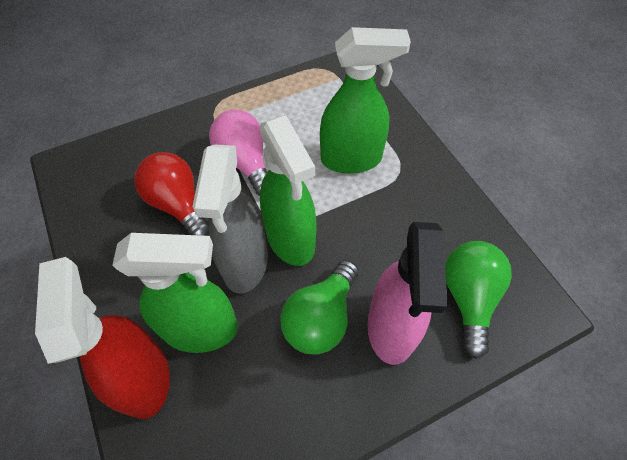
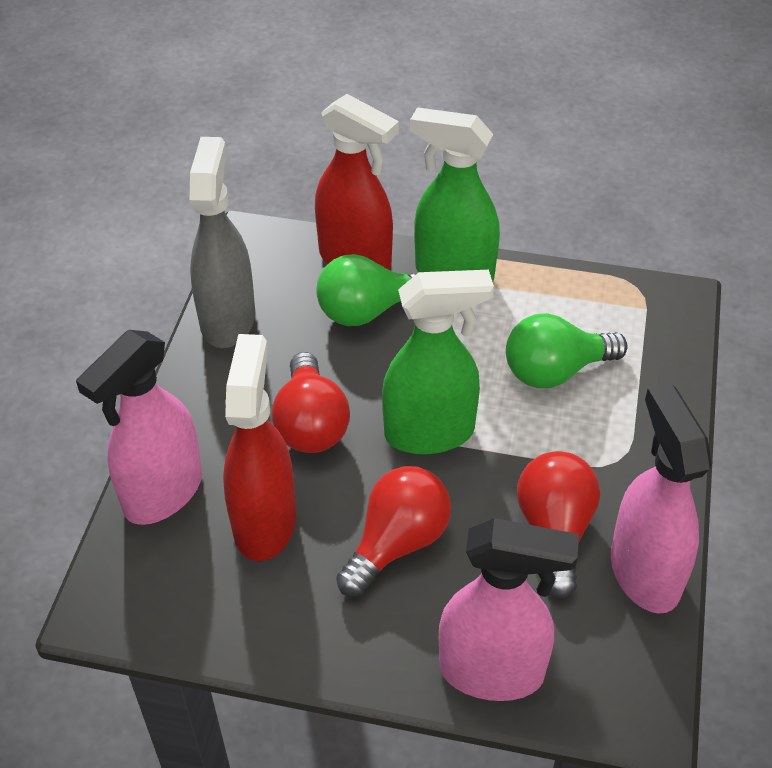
green spray bottle: 3 -> 2
pink light bulb: 1 -> 0
pink spray bottle: 1 -> 3
red light bulb: 1 -> 3
red spray bottle: 1 -> 2

